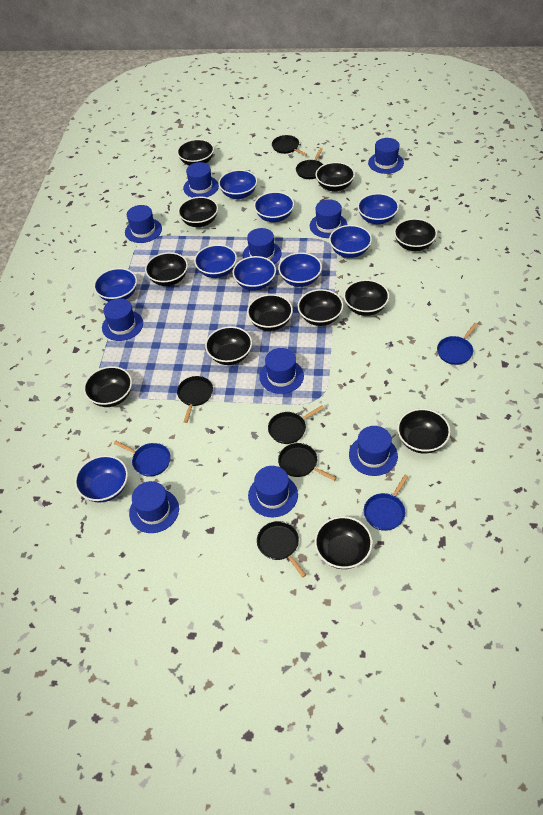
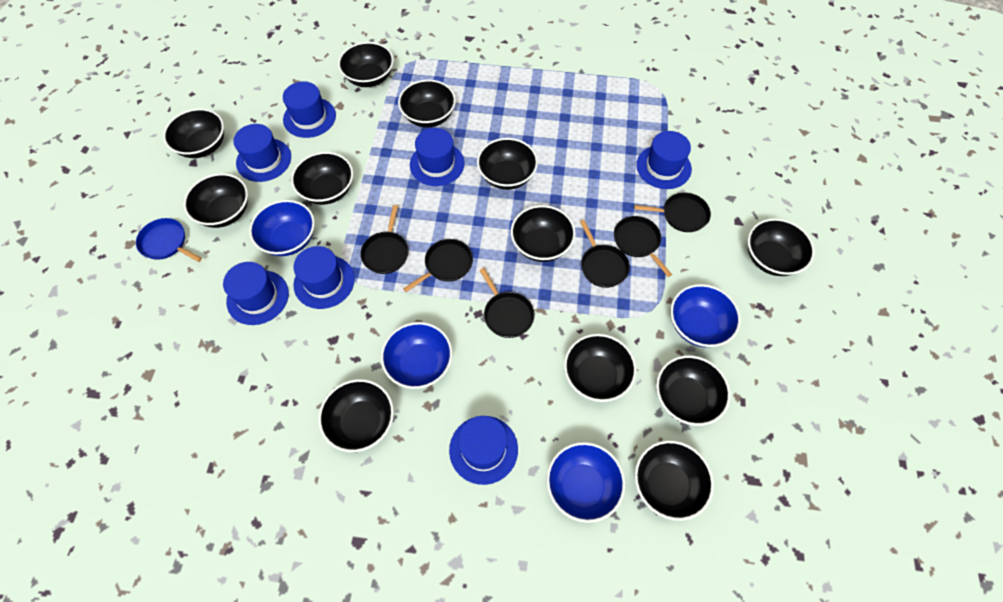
blue bowl: 9 -> 4
blue hat: 10 -> 7
blue pan: 3 -> 1

